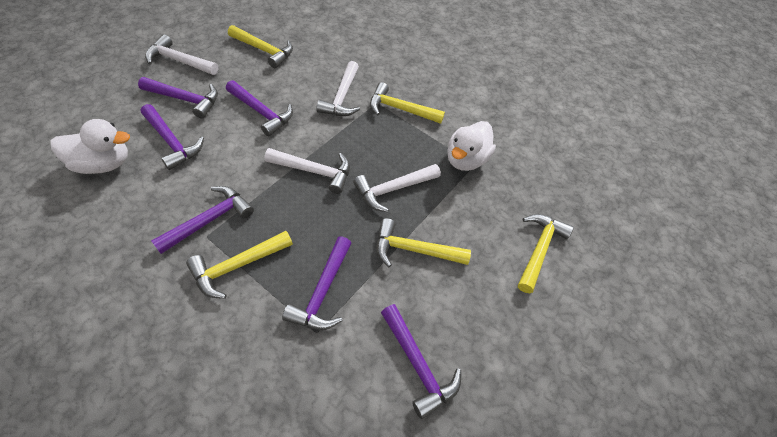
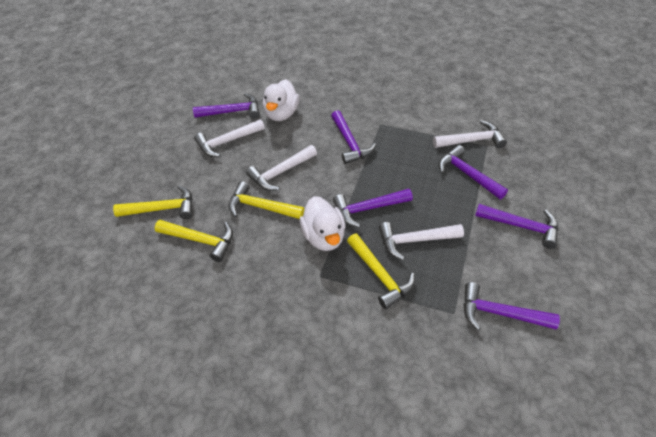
yellow hammer: 5 -> 4

